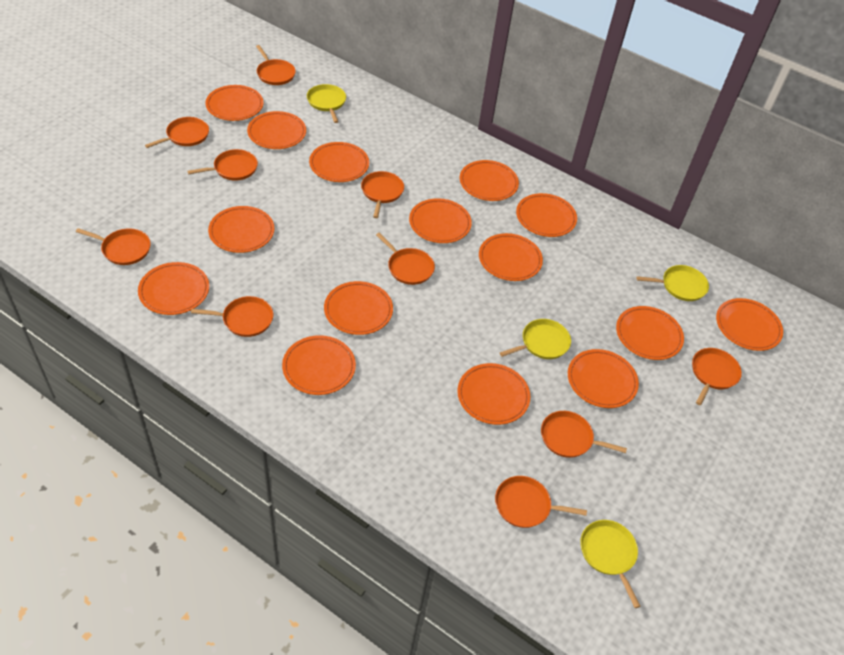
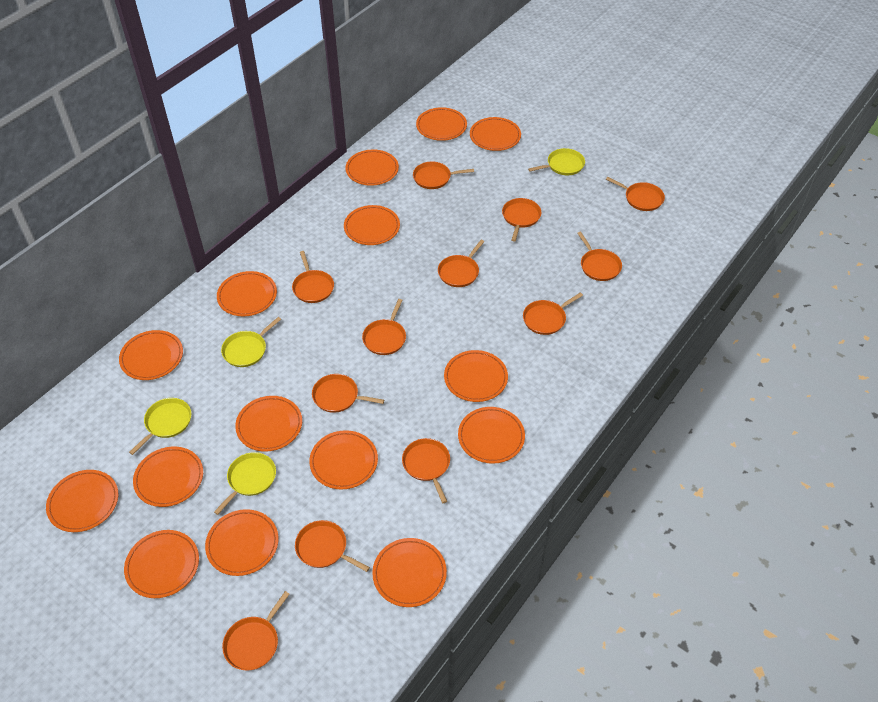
orange pan: 10 -> 12

